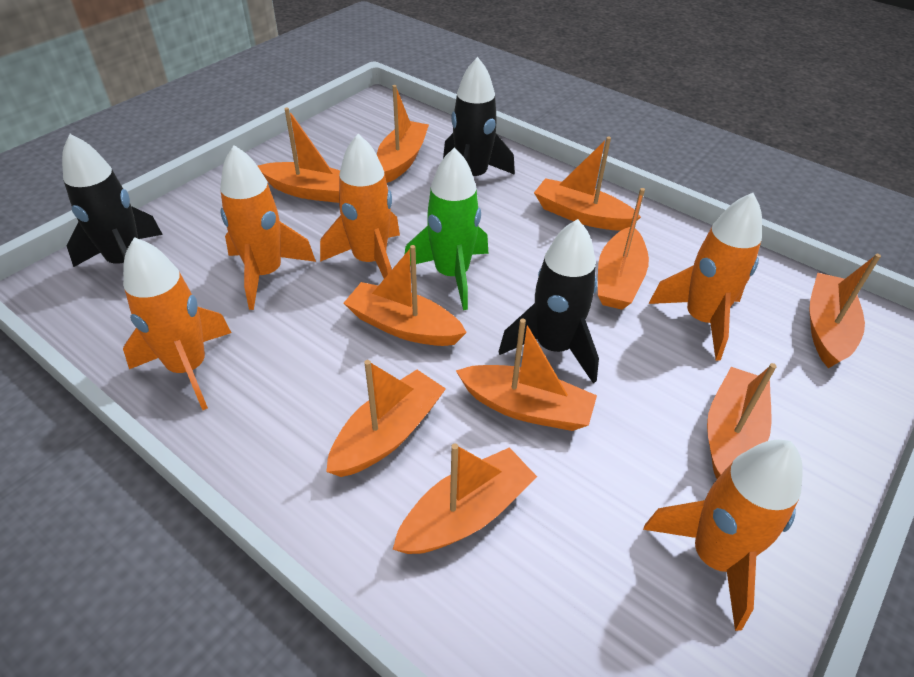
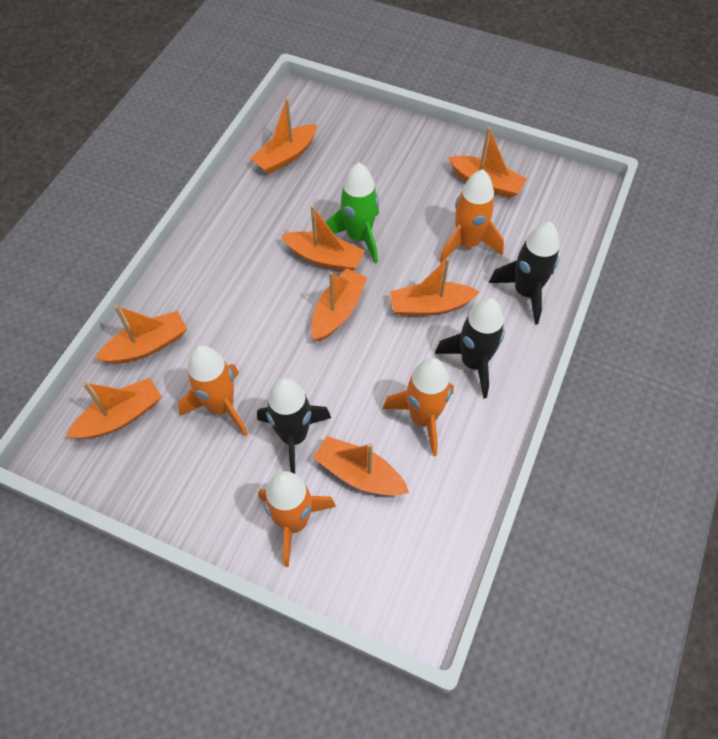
orange boat: 10 -> 8
orange rocket: 5 -> 4

